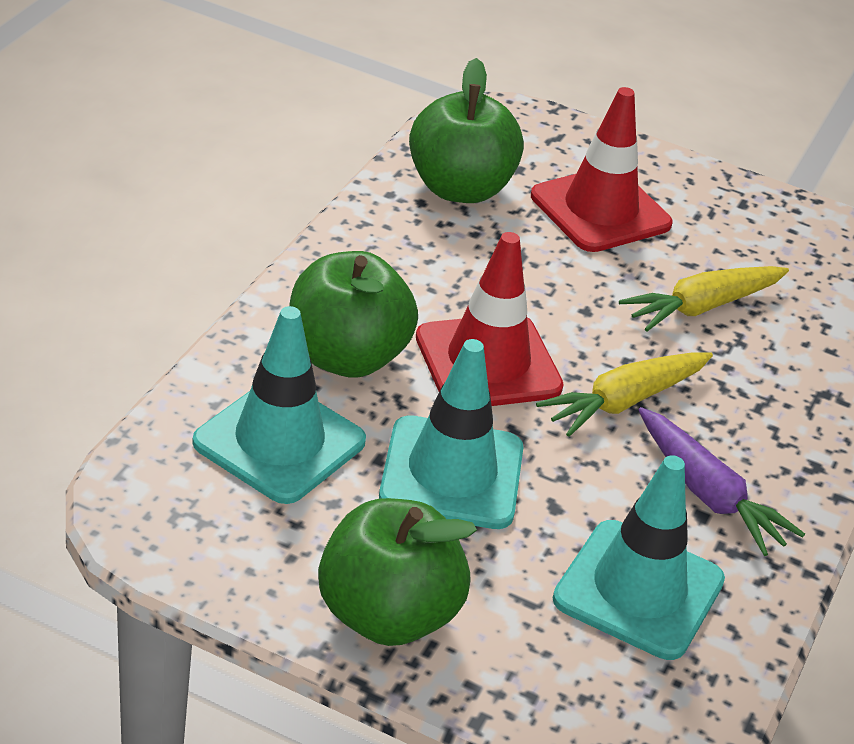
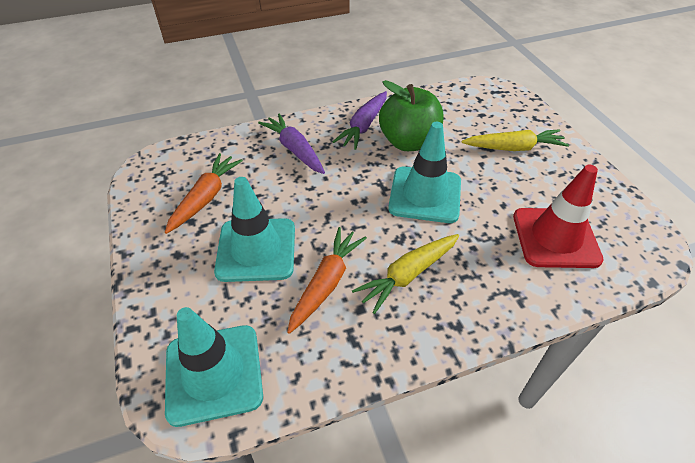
green apple: 3 -> 1
orange carrot: 0 -> 2
purple carrot: 1 -> 2
red traffic cone: 2 -> 1

